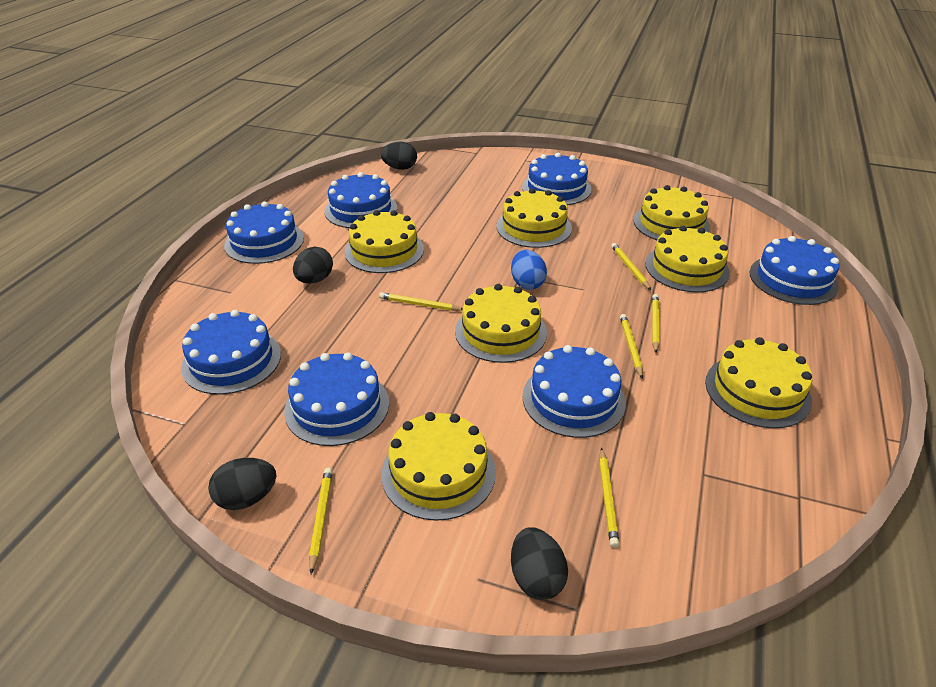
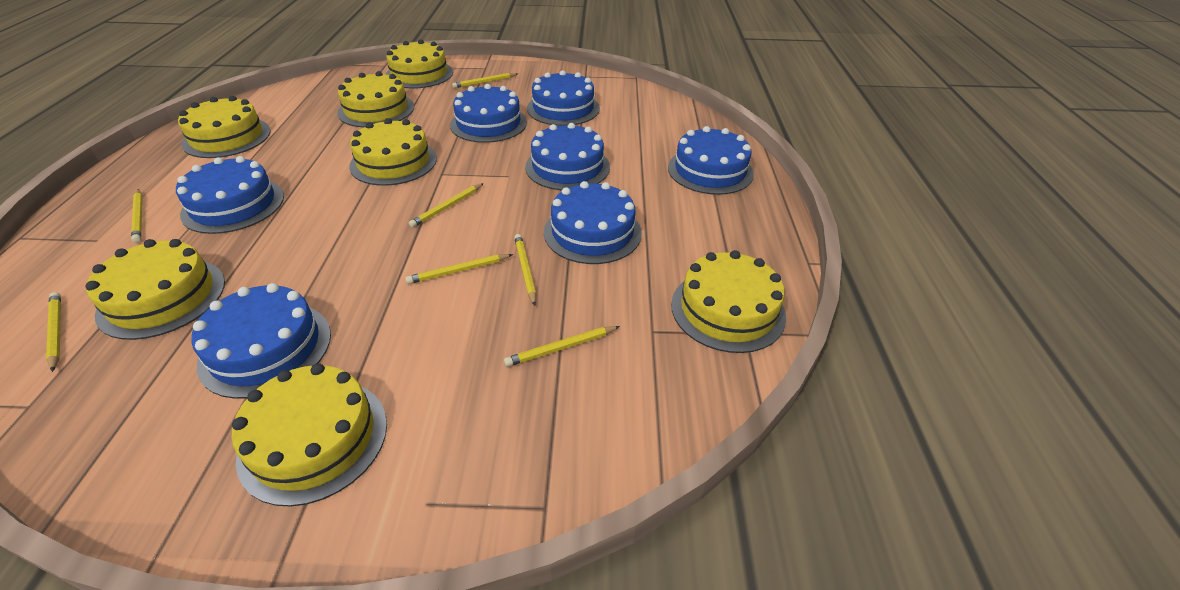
black egg: 4 -> 0
blue egg: 1 -> 0
yellow pencil: 6 -> 7

